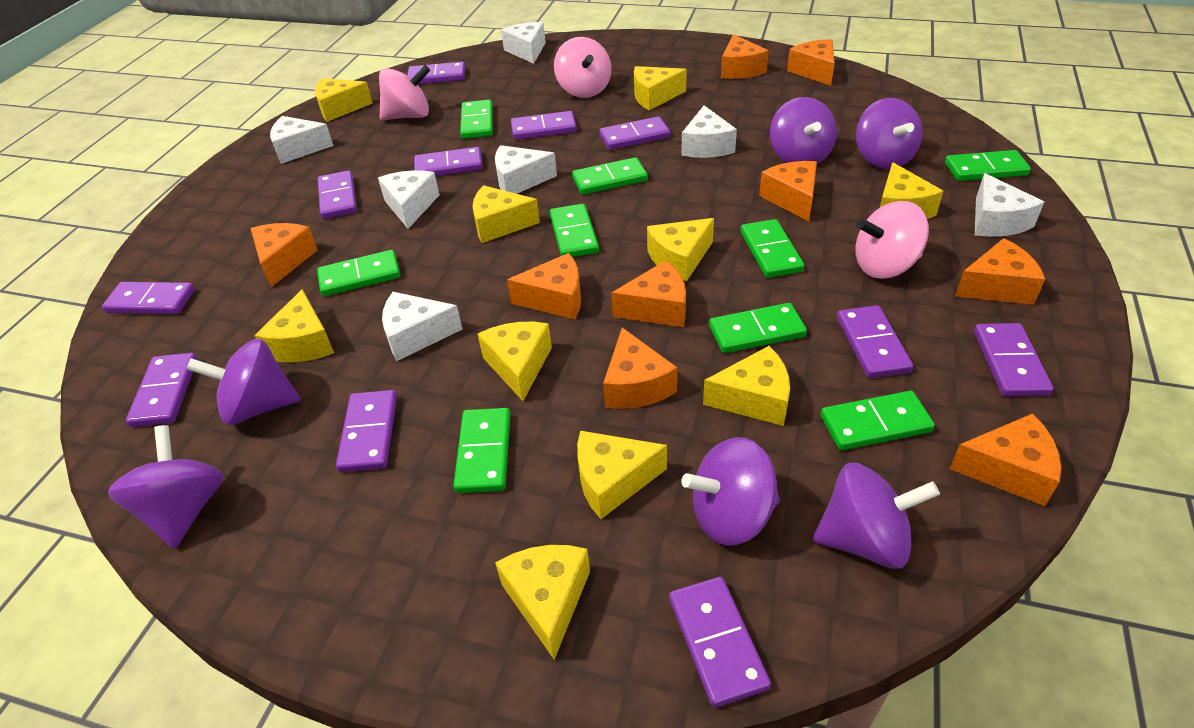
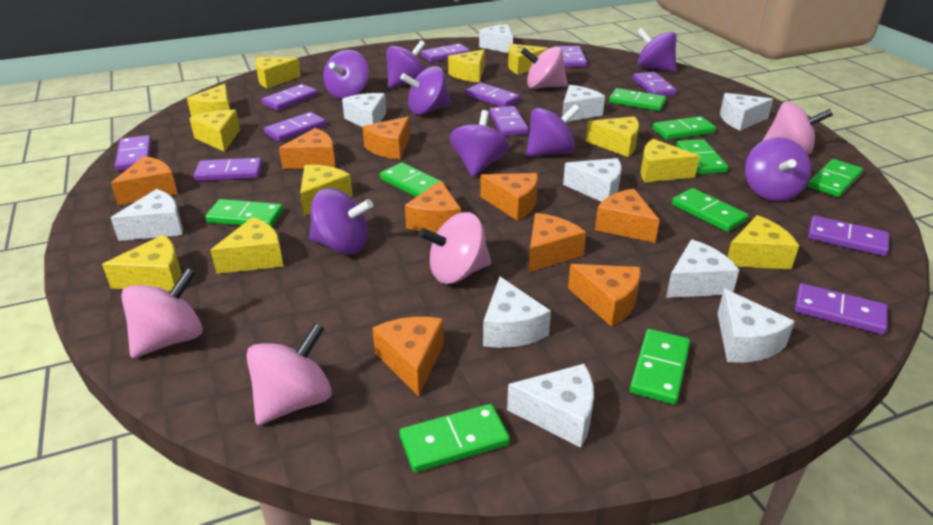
pink spinning top: 3 -> 5
purple spinning top: 6 -> 8
white cheese: 7 -> 10
yellow cheese: 10 -> 11

